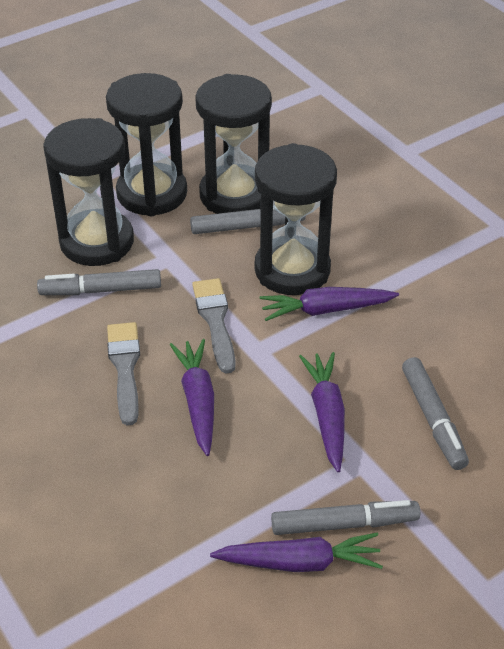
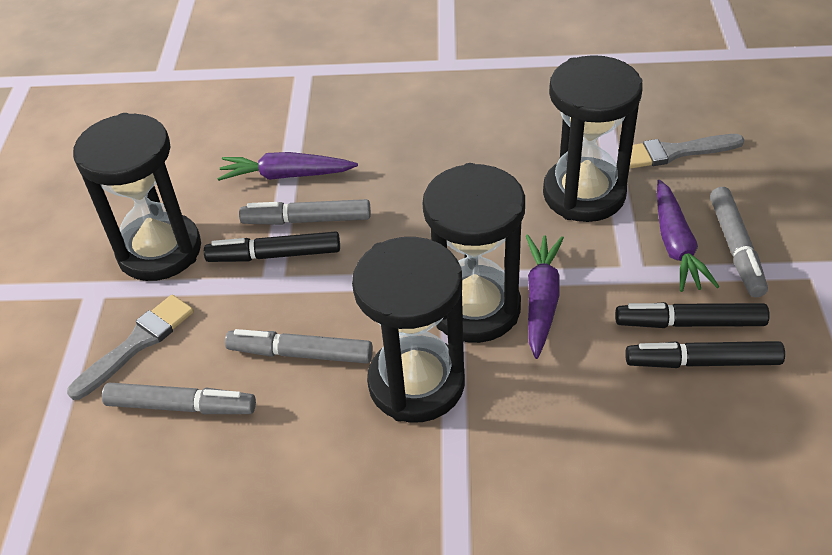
black marker: 0 -> 3
purple carrot: 4 -> 3

